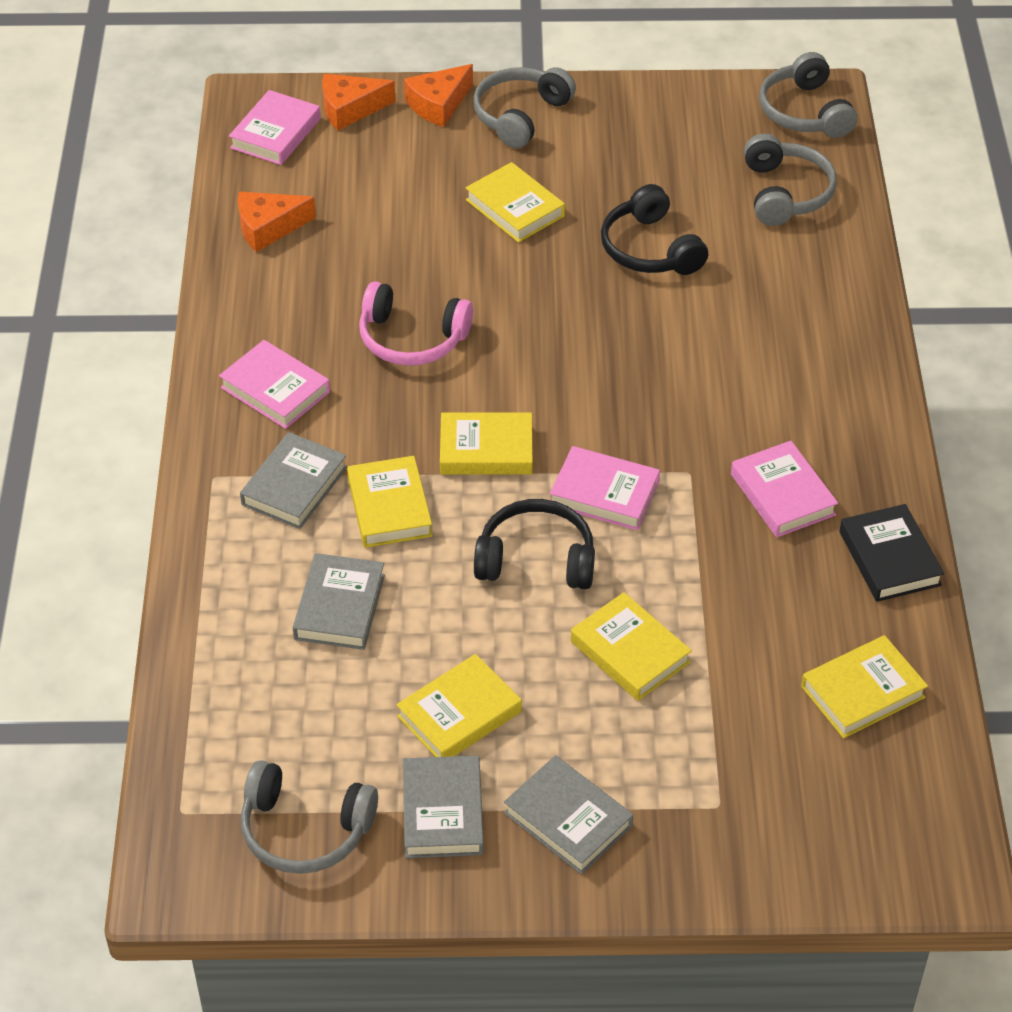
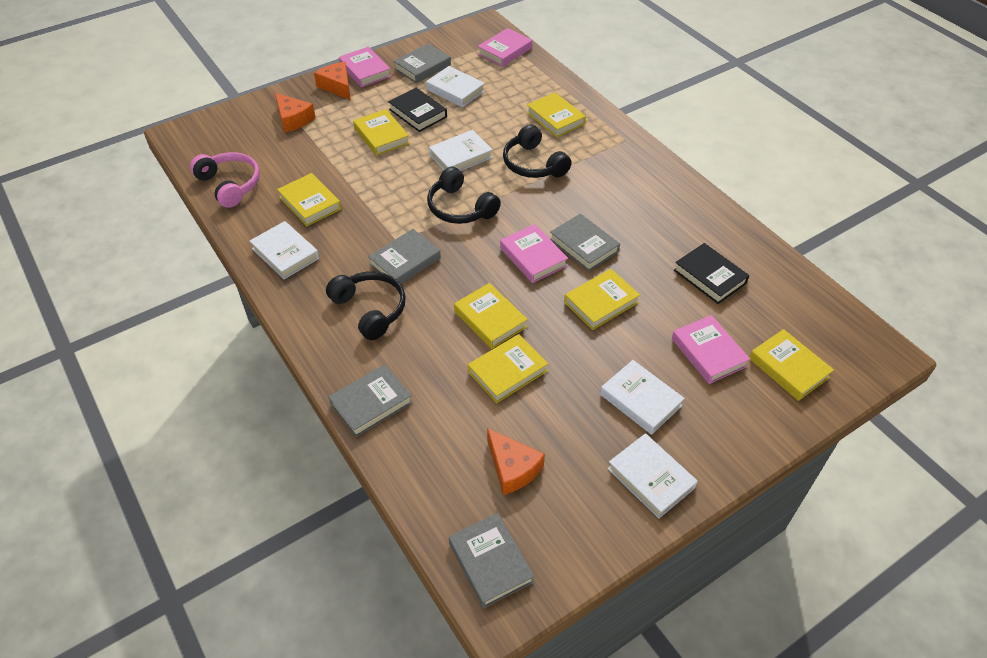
black book: 1 -> 2
black headphones: 2 -> 3
grey book: 4 -> 5
grey headphones: 4 -> 0
white book: 0 -> 5
yellow book: 6 -> 7

